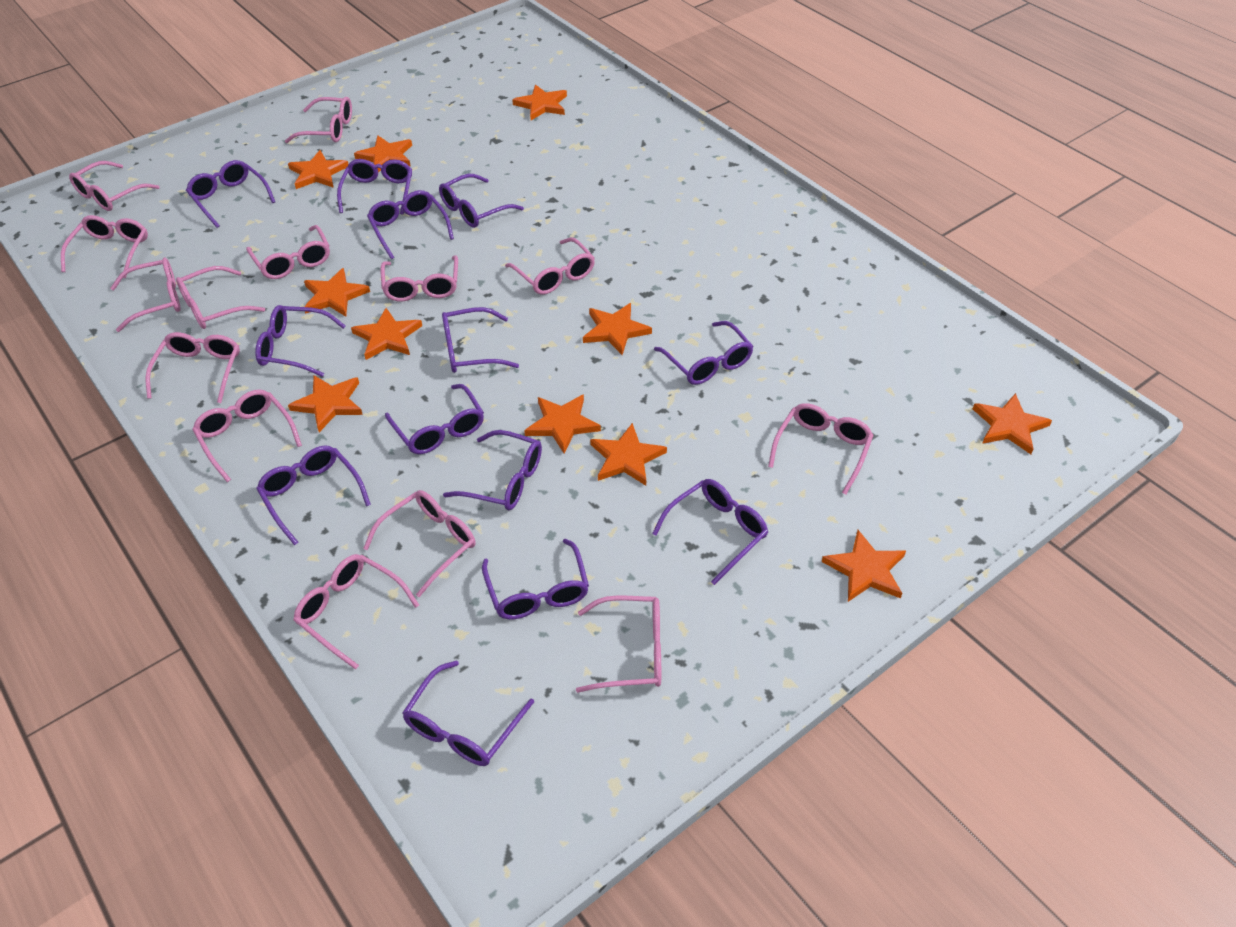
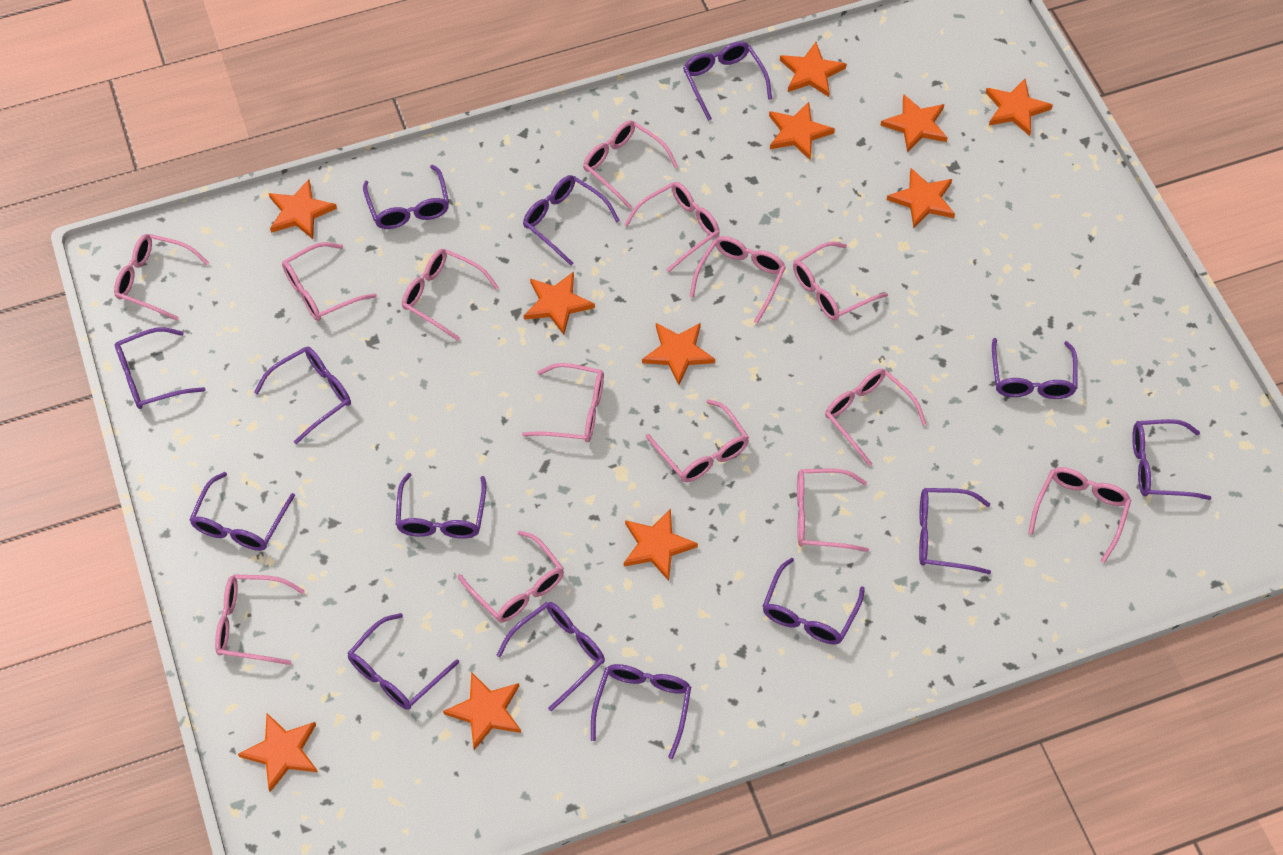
purple glasses: 13 -> 14

